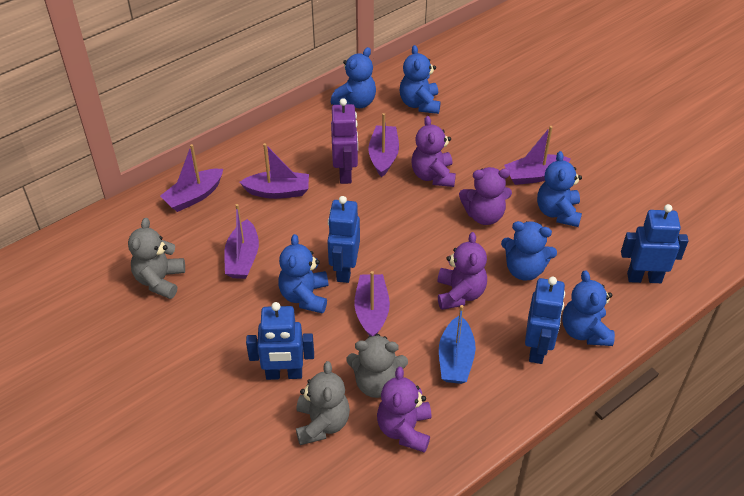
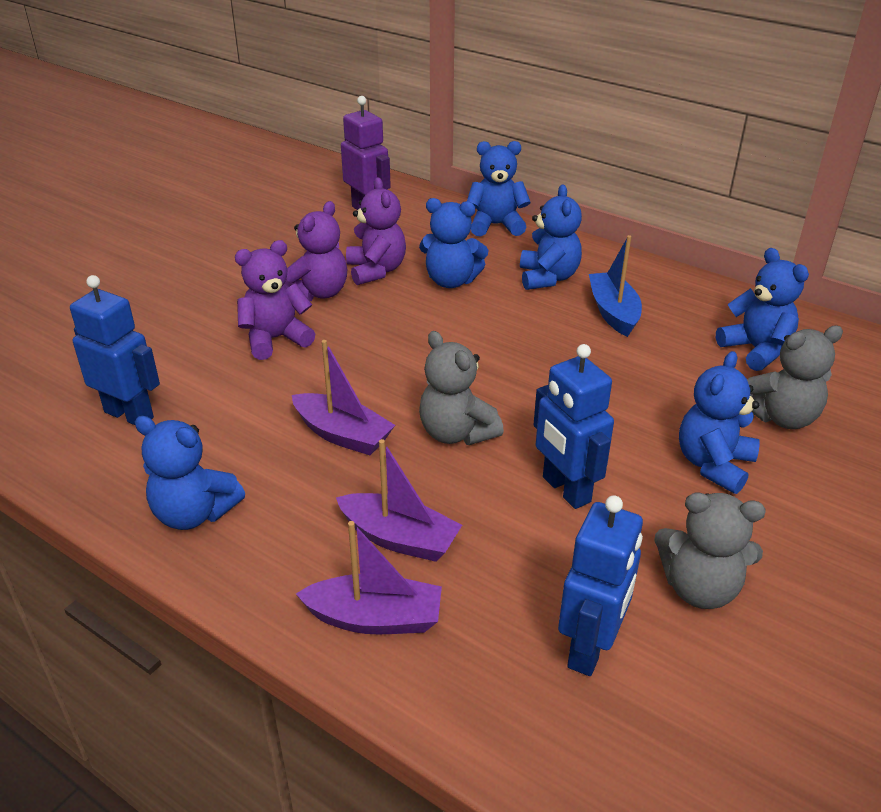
blue robot: 4 -> 3
purple boat: 6 -> 3
purple teddy bear: 4 -> 3

